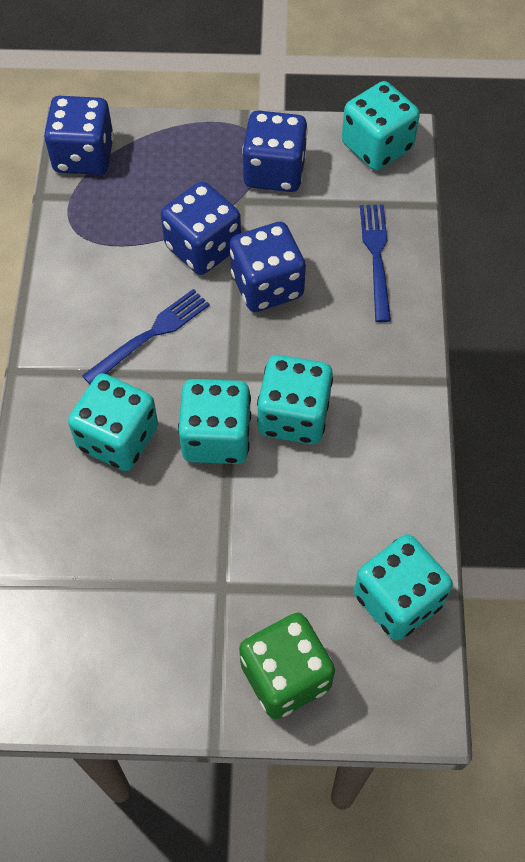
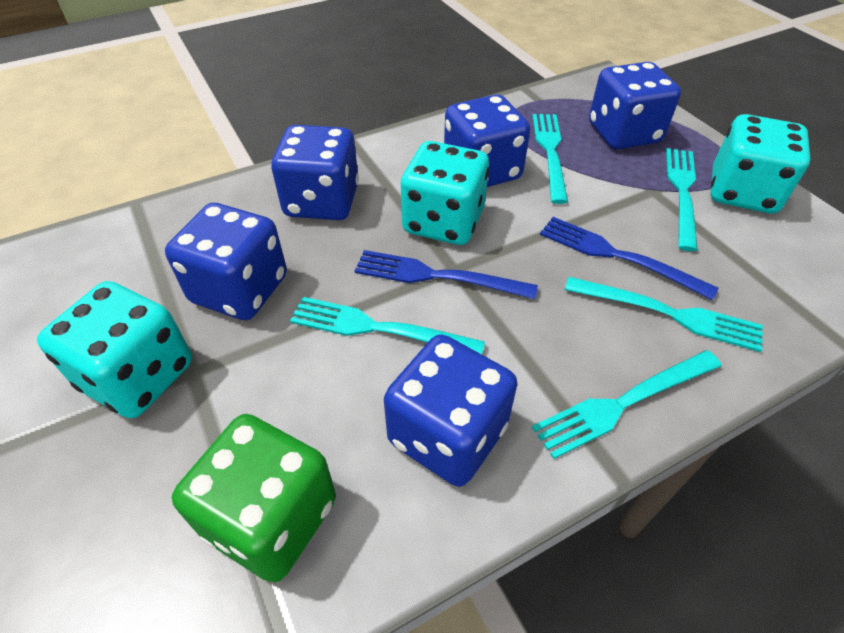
blue dice: 4 -> 5
turquoise dice: 5 -> 3
turquoise fork: 0 -> 5

